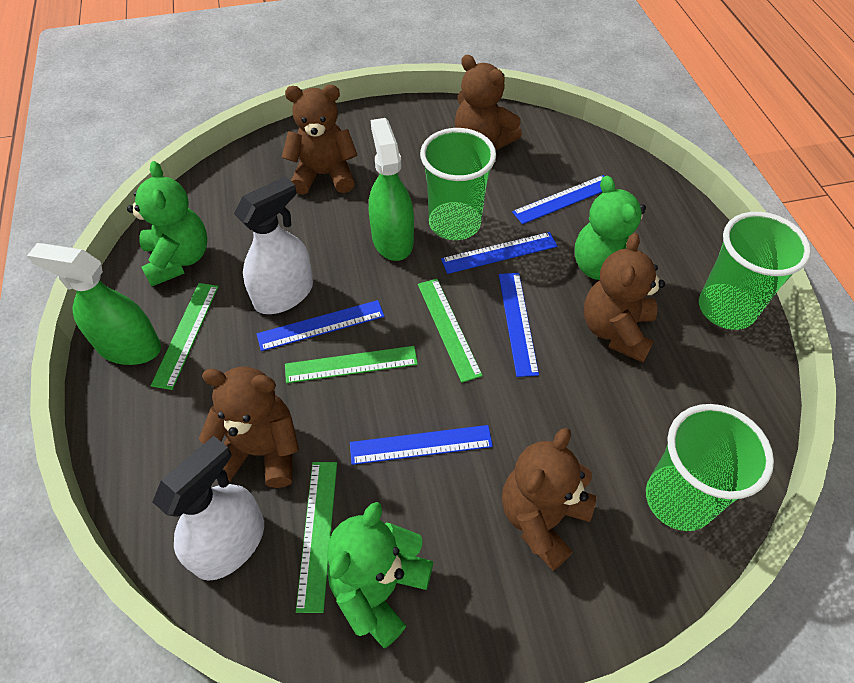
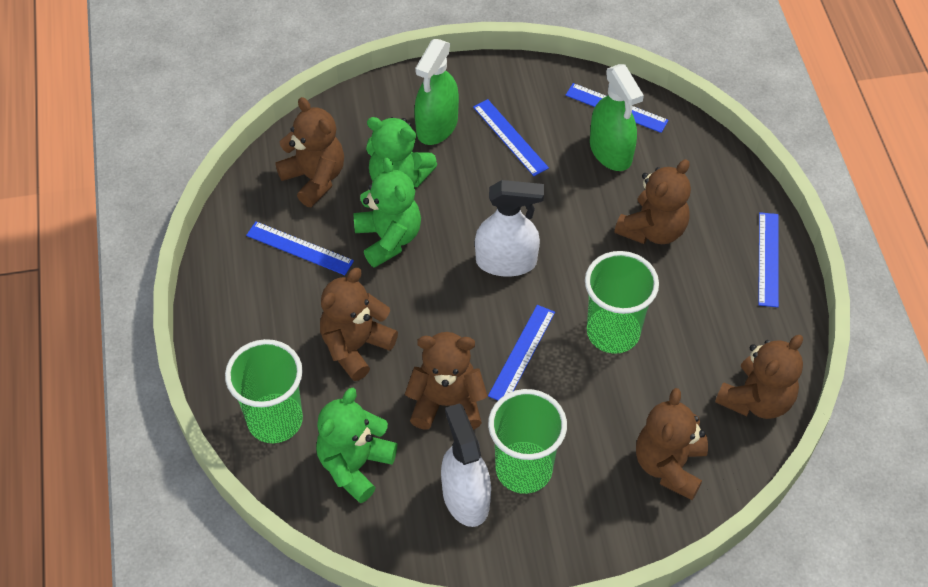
brown teddy bear: 5 -> 6
green ruler: 4 -> 0

